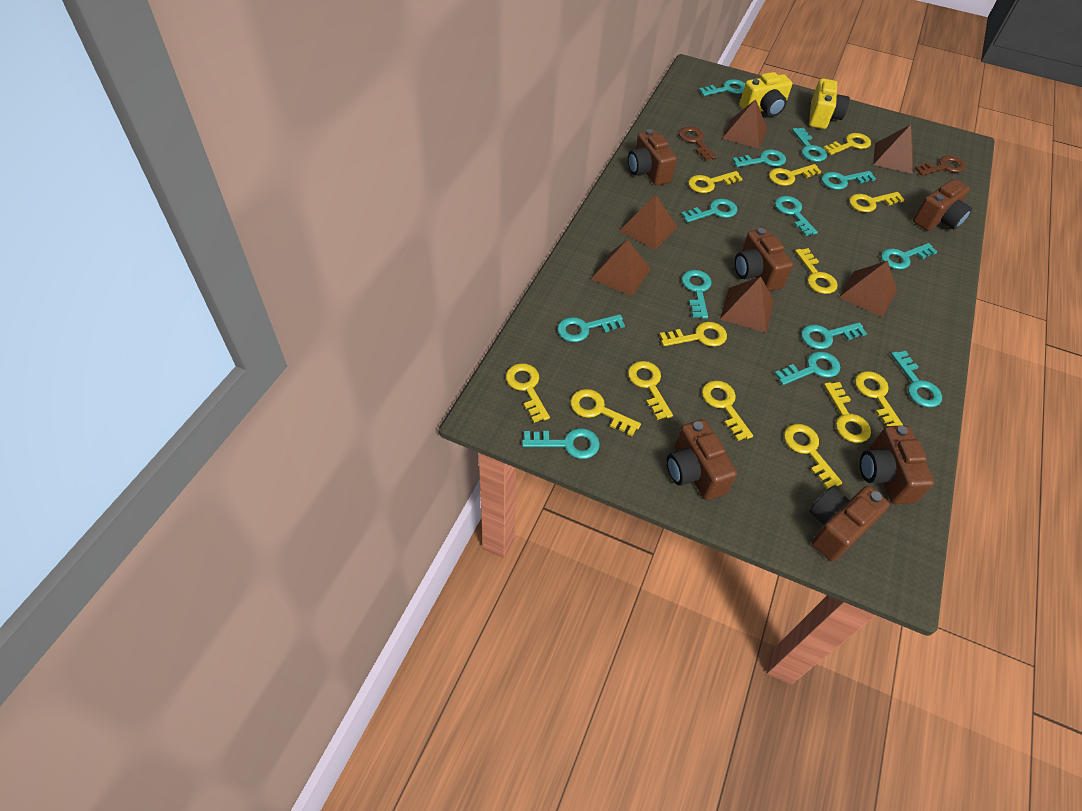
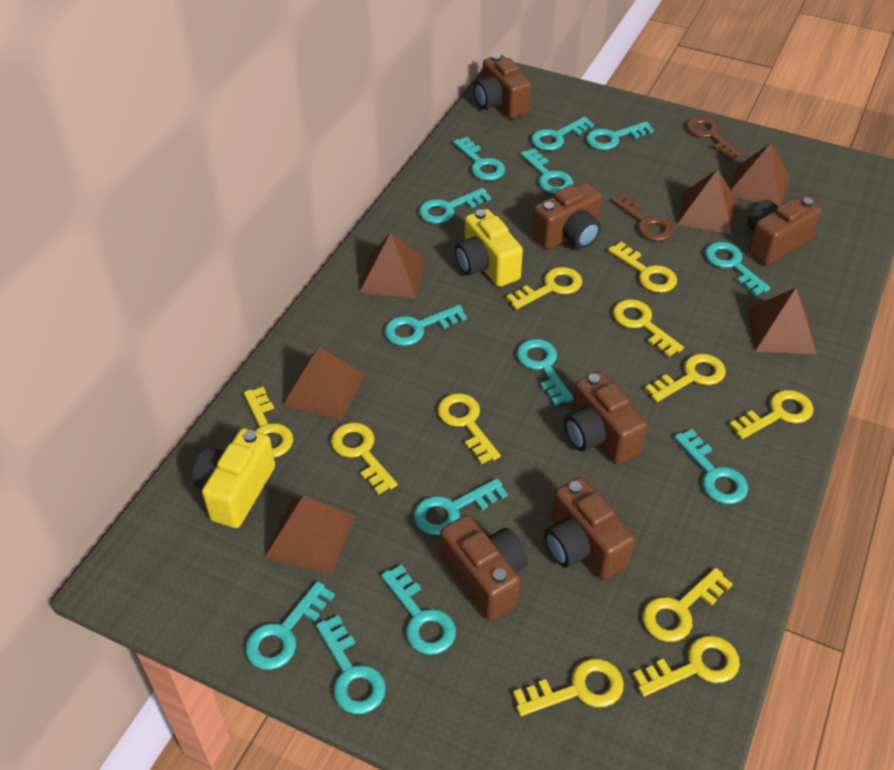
yellow key: 13 -> 11

